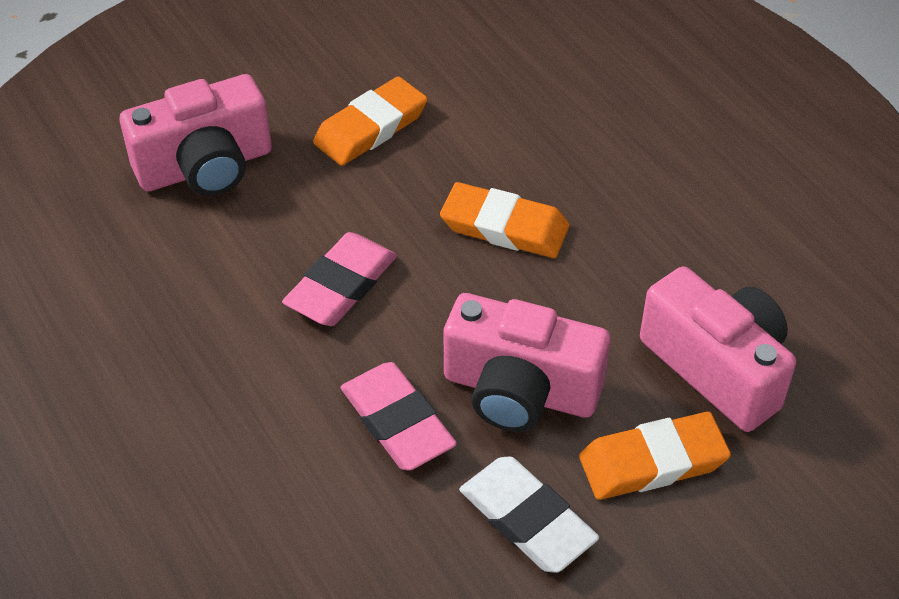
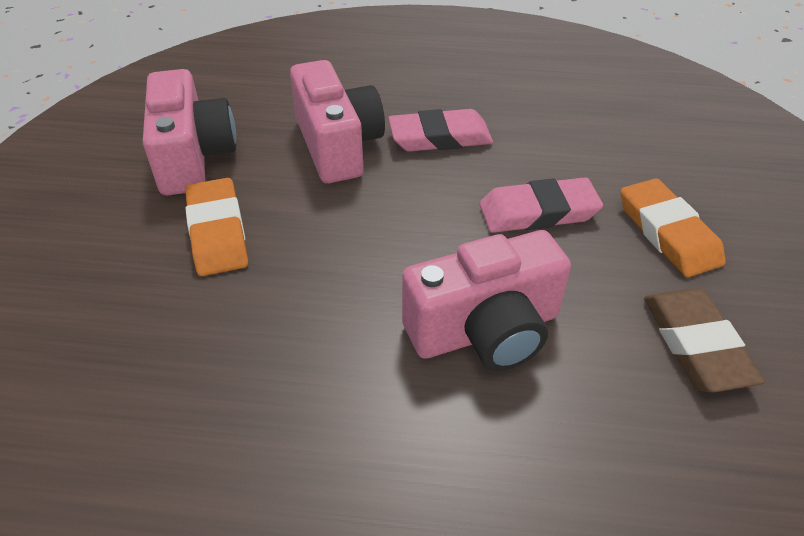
brown eraser: 0 -> 1
orange eraser: 3 -> 2
white eraser: 1 -> 0

